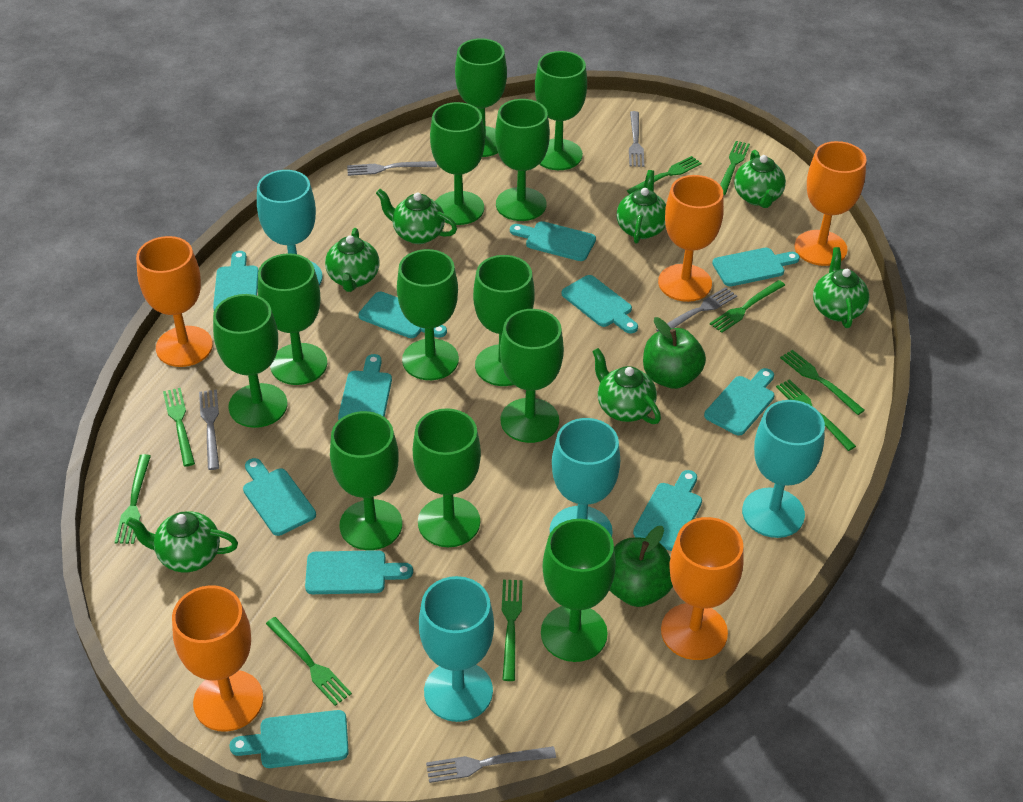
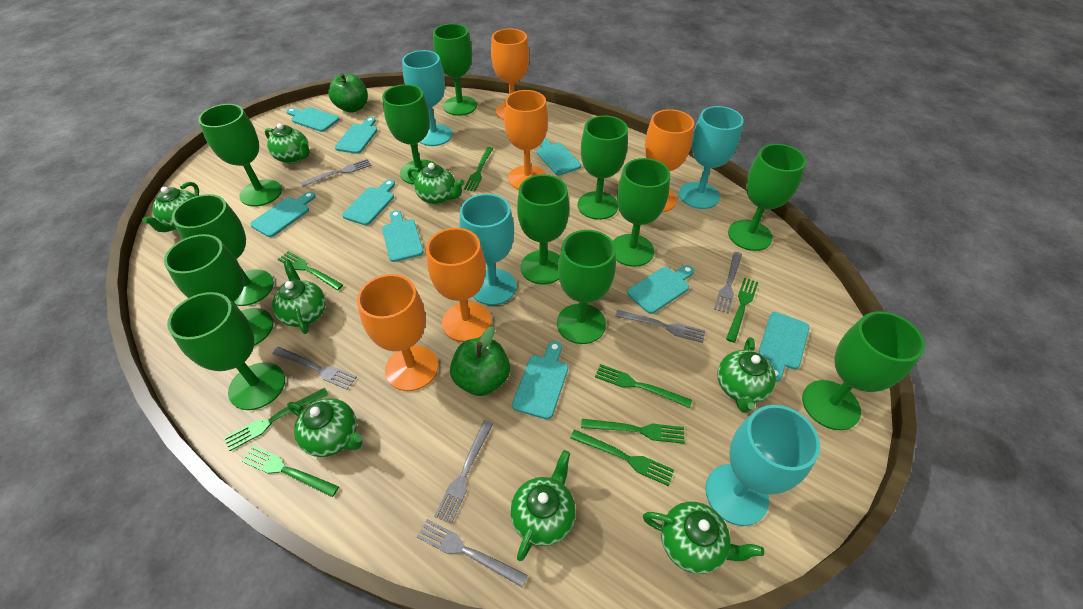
green fork: 9 -> 8
green teapot: 7 -> 8
grey fork: 5 -> 6
turquoise cutting board: 11 -> 9

